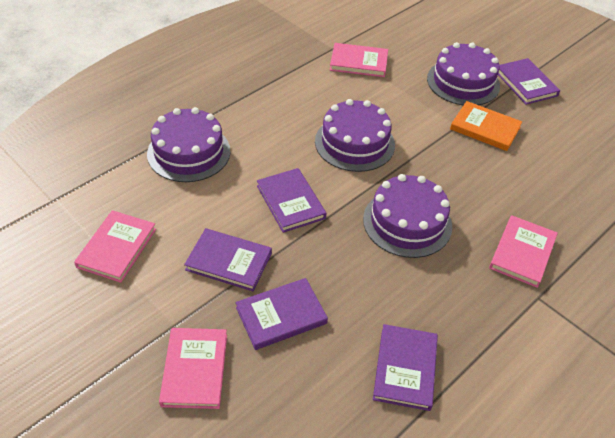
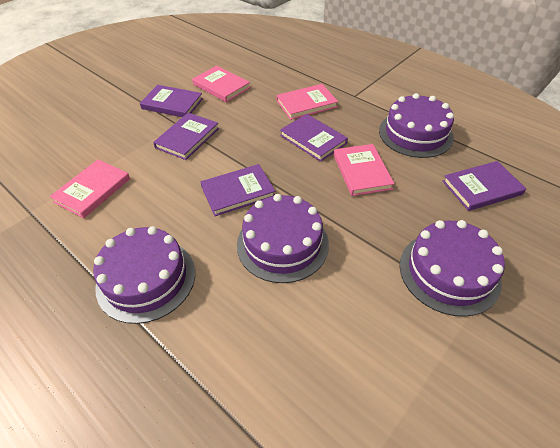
orange book: 1 -> 0

